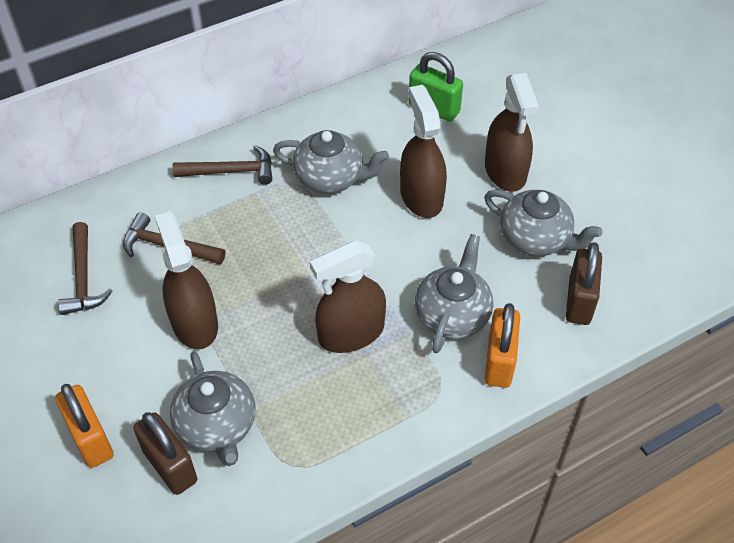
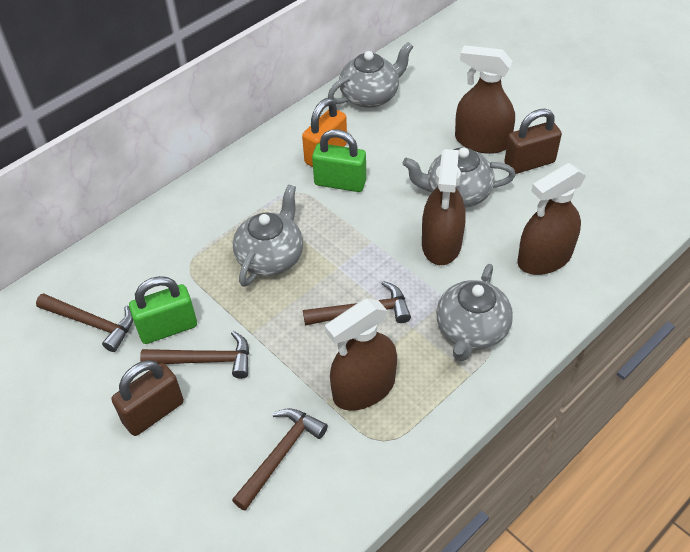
brown hammer: 3 -> 4
green padlock: 1 -> 2
orange padlock: 2 -> 1

